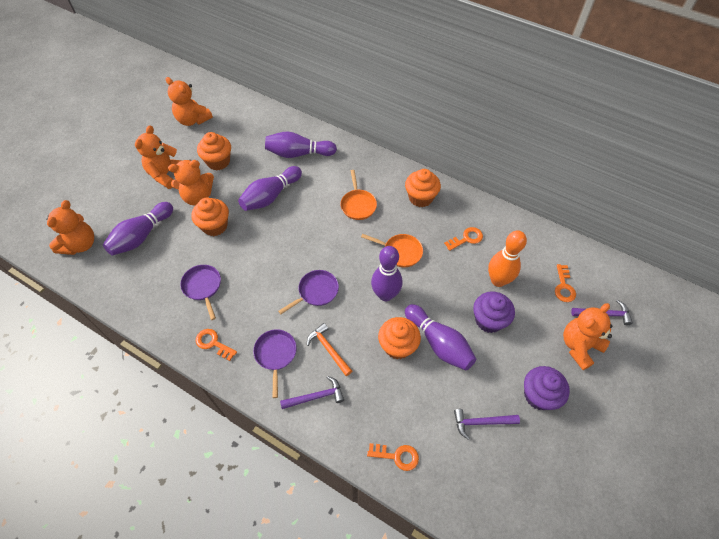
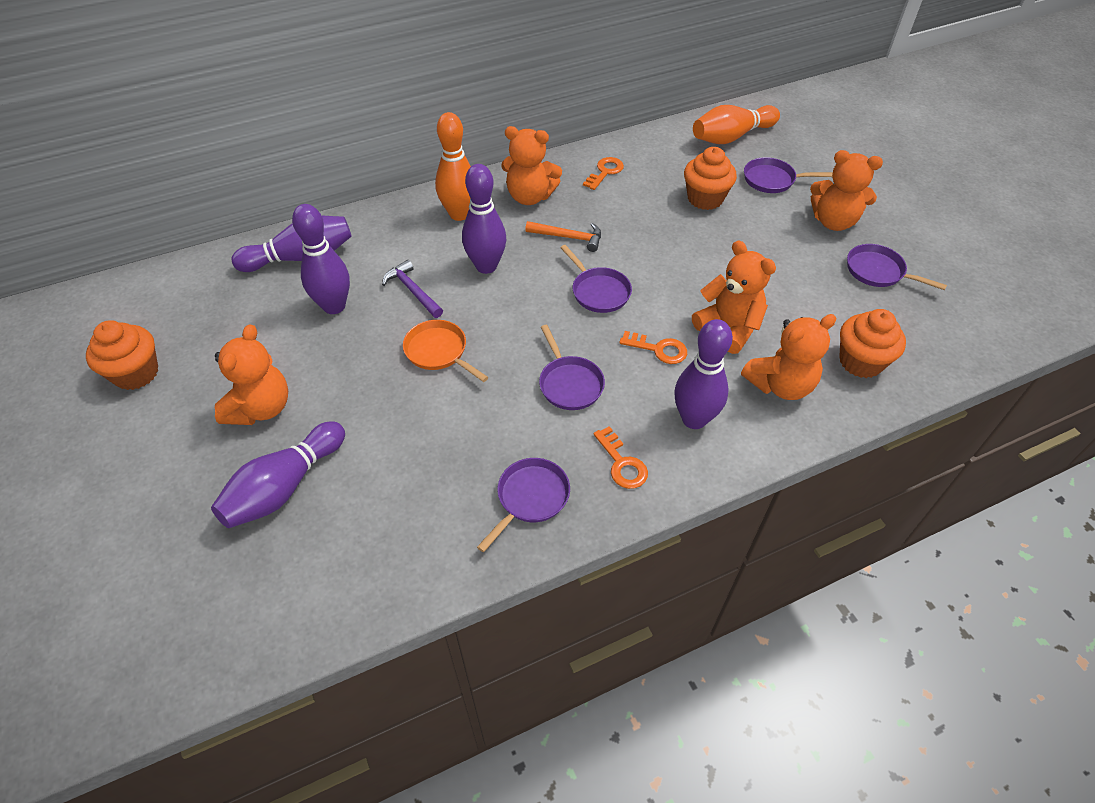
orange bowling pin: 1 -> 2
orange cupcake: 4 -> 3
orange key: 4 -> 3
orange pan: 2 -> 1
purple cupcake: 2 -> 0
purple hammer: 3 -> 1
purple pan: 3 -> 5

